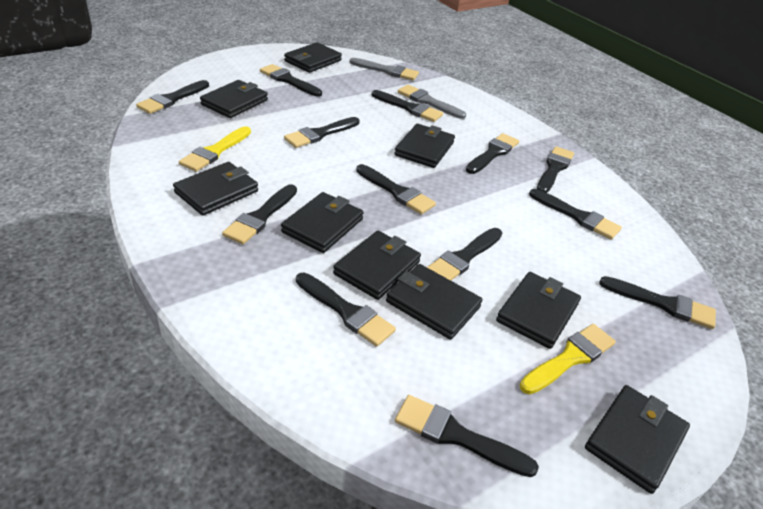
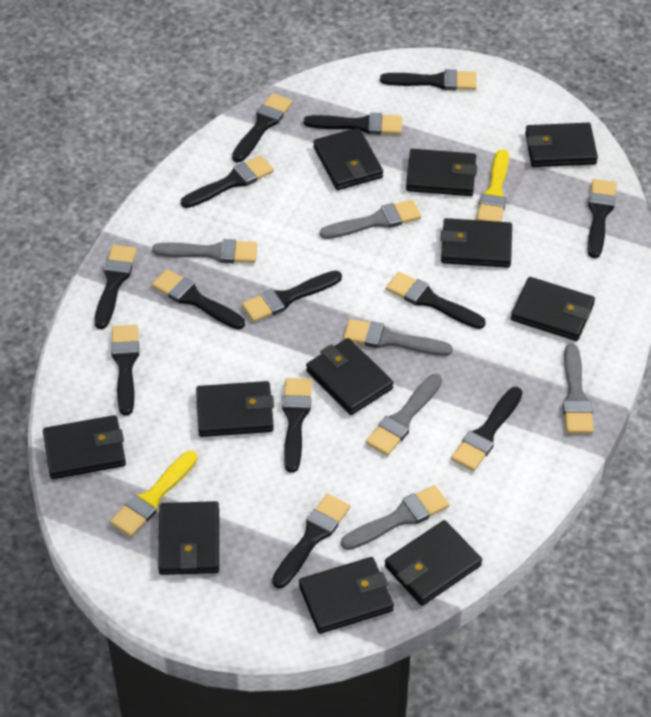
black wallet: 9 -> 11
grey brush: 2 -> 6

